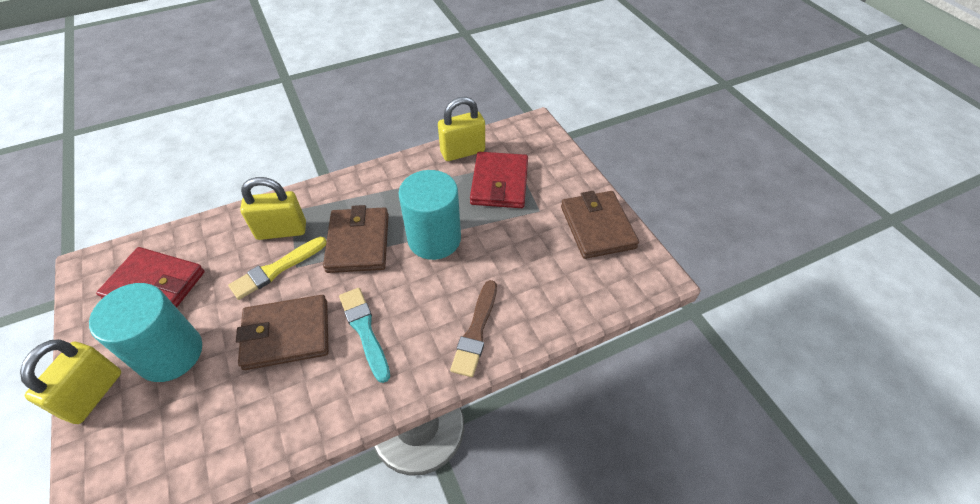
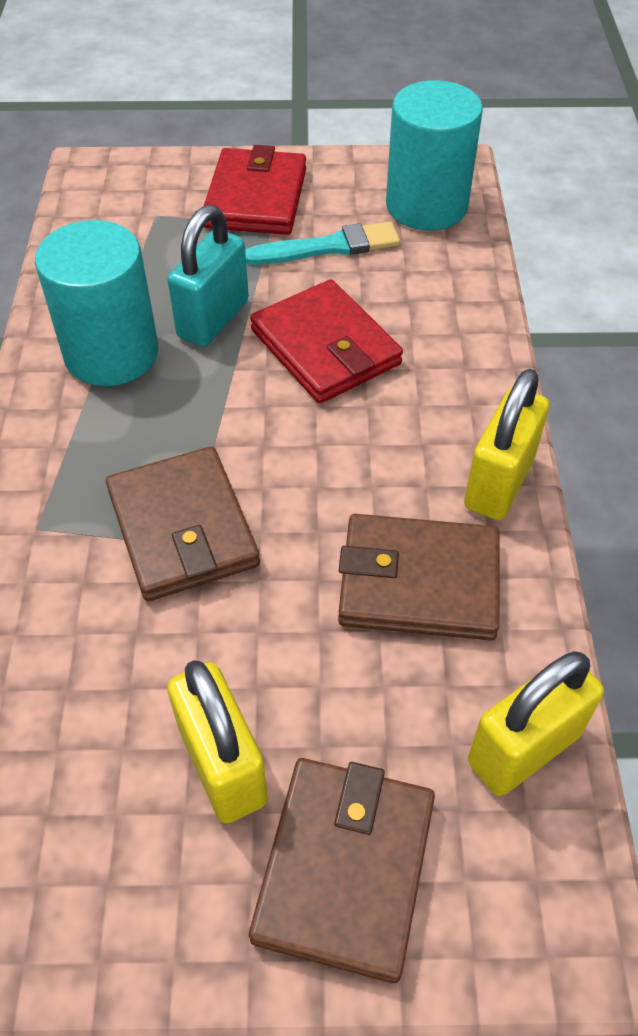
brown brush: 1 -> 0
turquoise padlock: 0 -> 1
yellow brush: 1 -> 0

